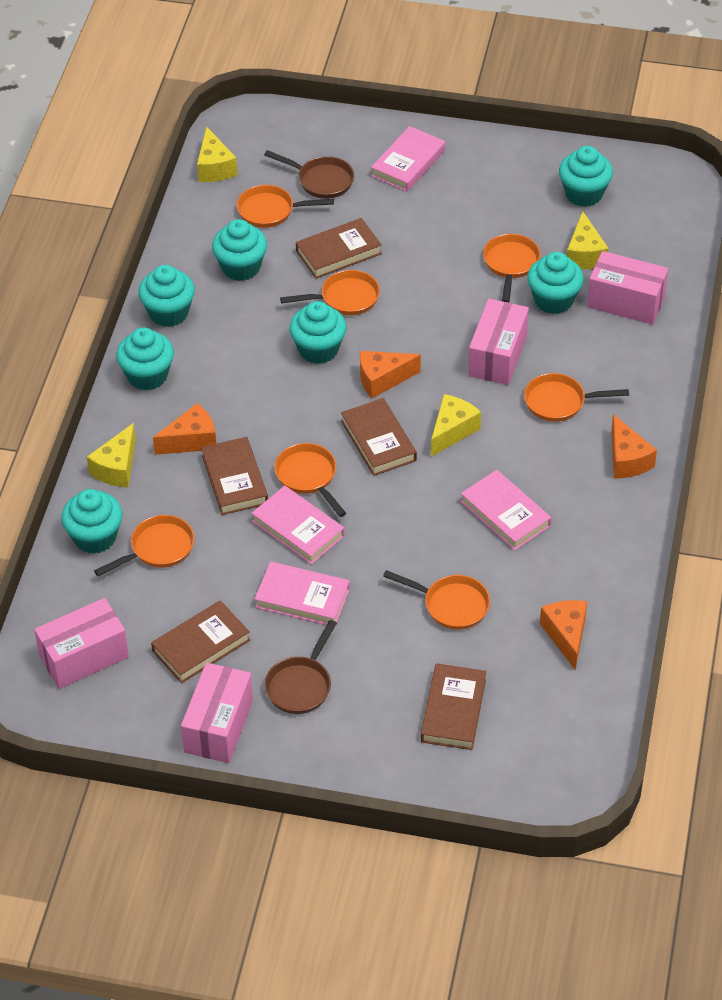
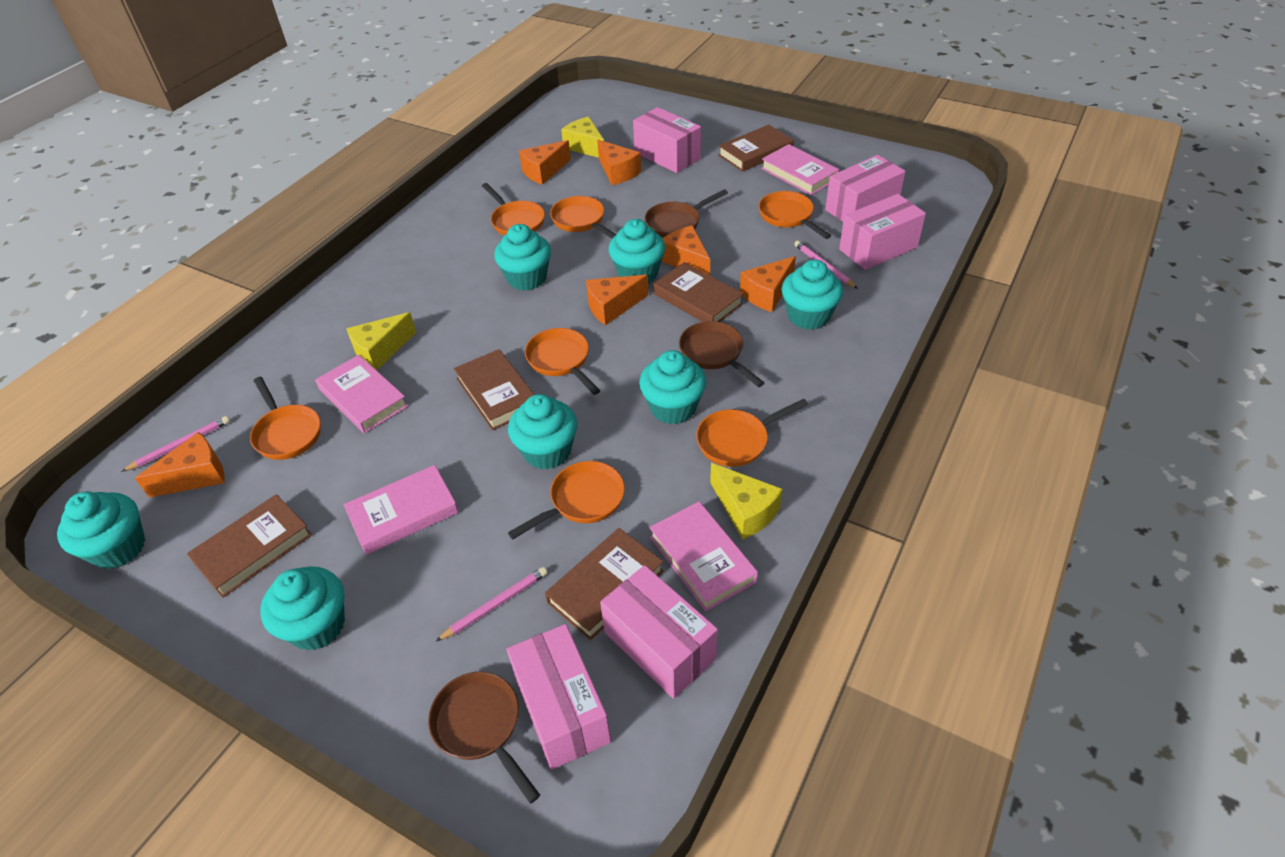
brown pan: 2 -> 3
orange cheese: 4 -> 6
pink box: 4 -> 5
pink pencil: 0 -> 3
yellow cheese: 4 -> 3

